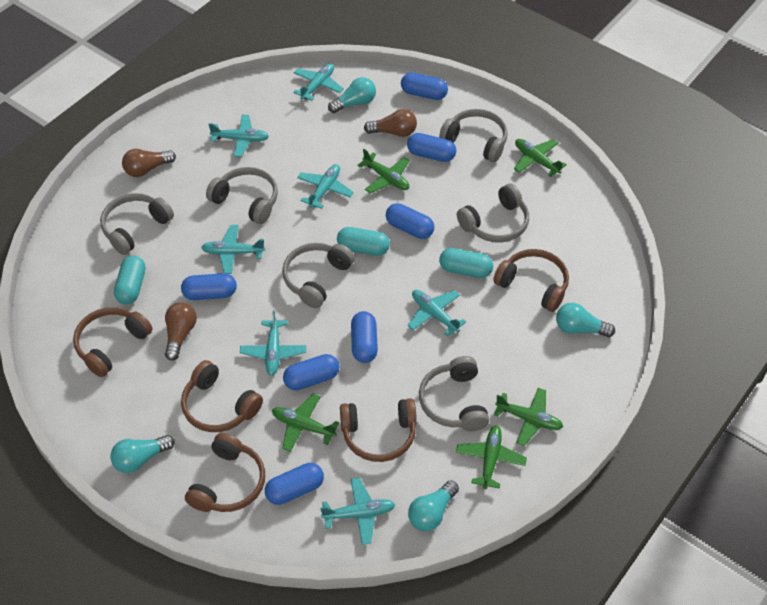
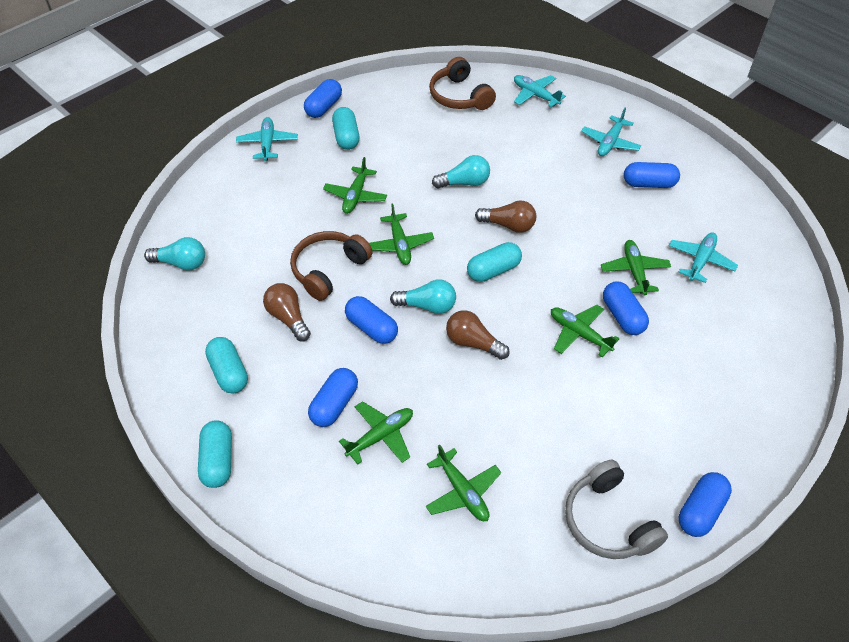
blue capsule: 7 -> 6
brown headphones: 5 -> 2
green plane: 5 -> 6
grey headphones: 6 -> 1
turquoise capsule: 3 -> 4
turquoise light bulb: 4 -> 3
turquoise plane: 7 -> 4

